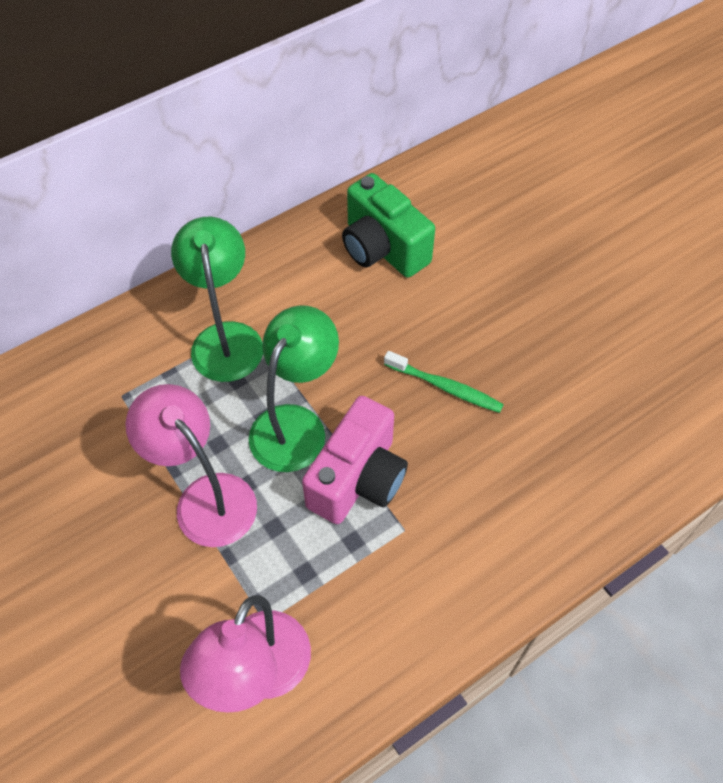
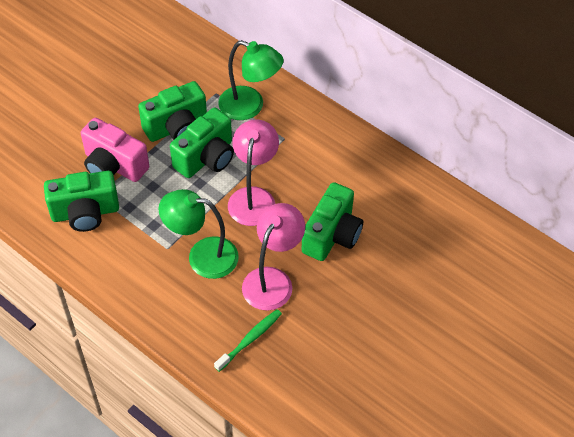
green camera: 1 -> 4

